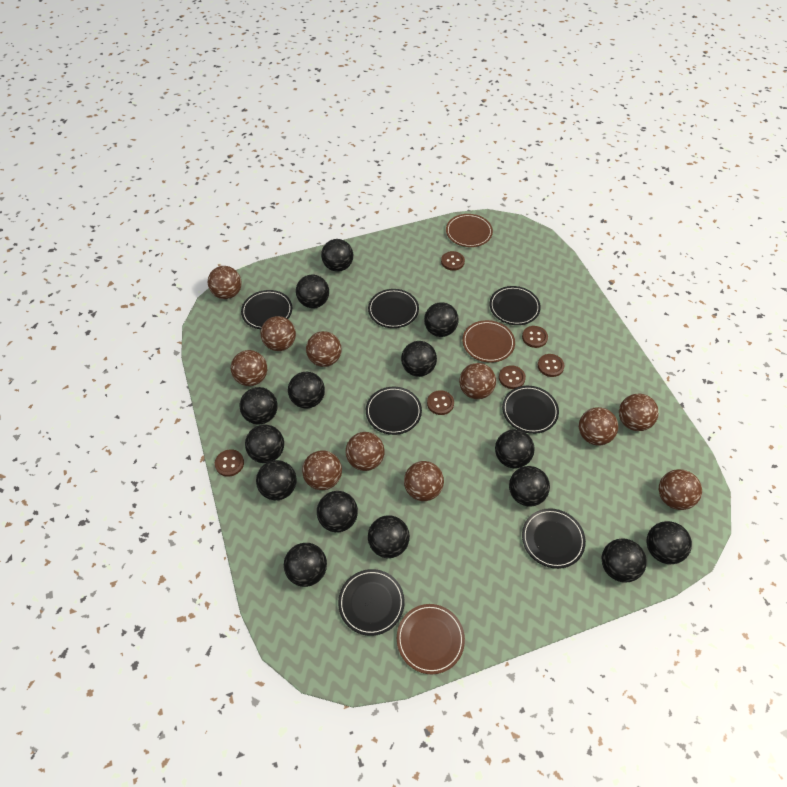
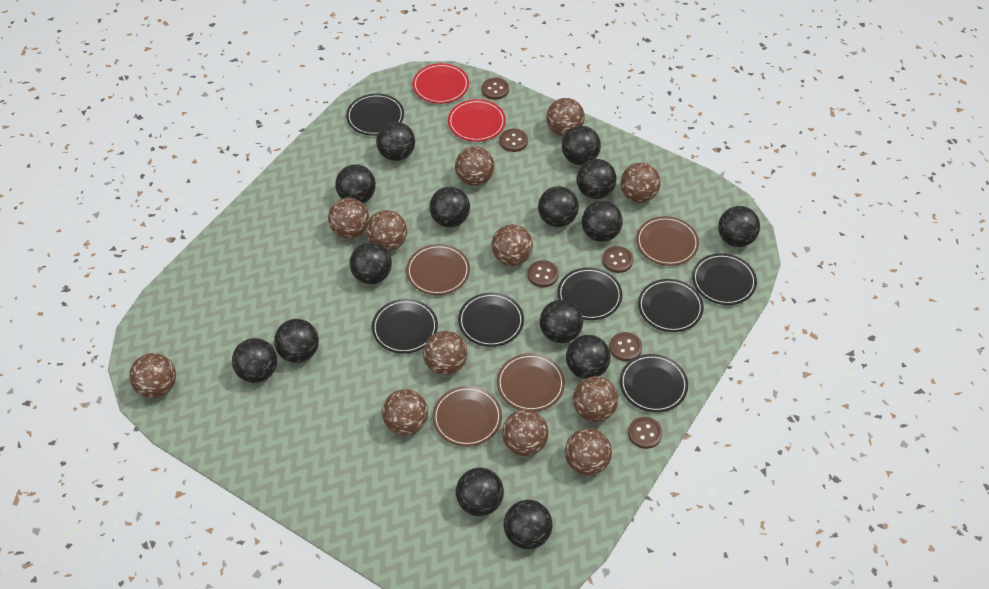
brown ball: 11 -> 12
brown plate: 3 -> 4
red plate: 0 -> 2

